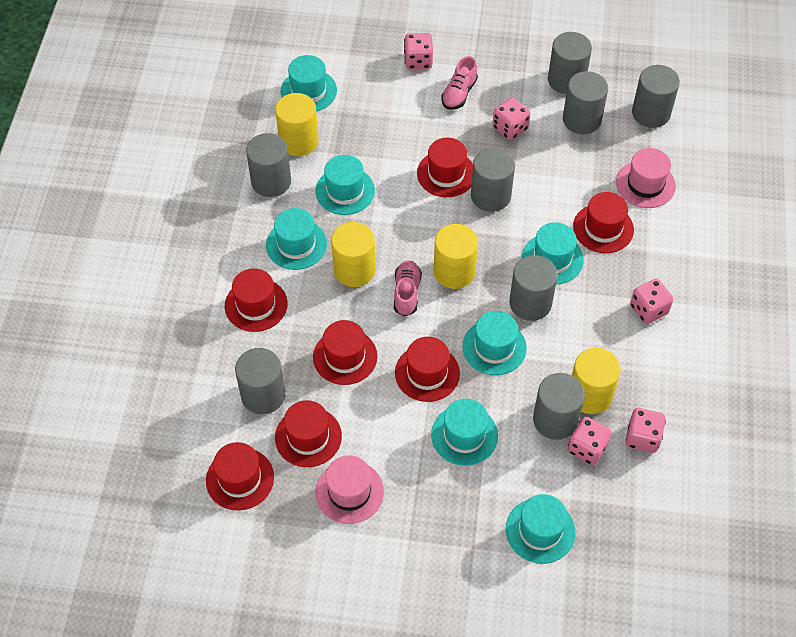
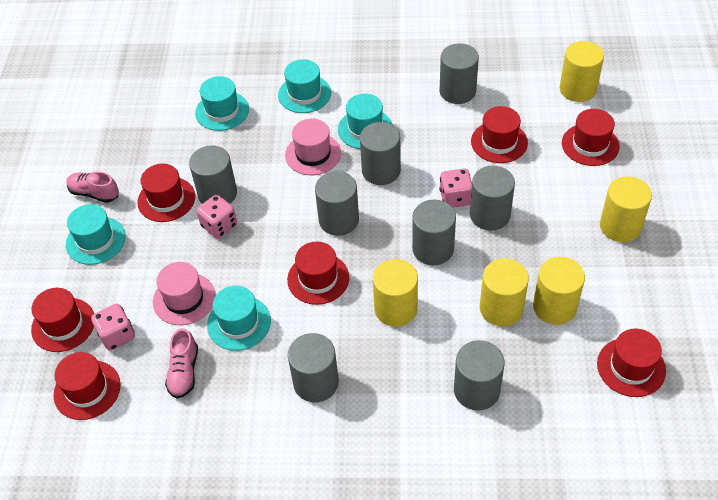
pink dice: 5 -> 3
turquoise hat: 7 -> 5
yellow cylinder: 4 -> 5

